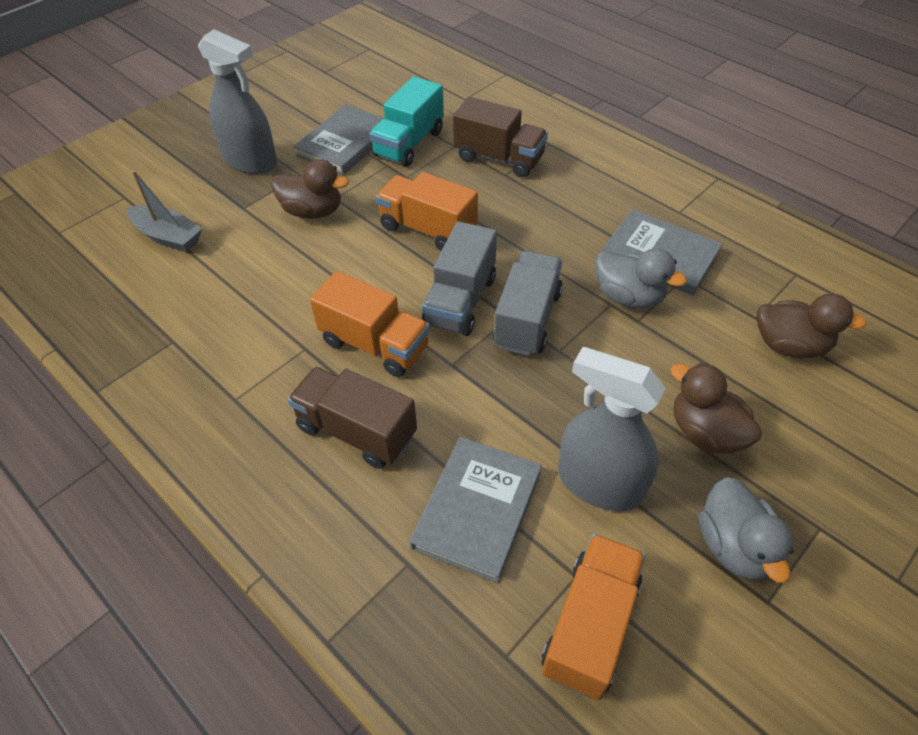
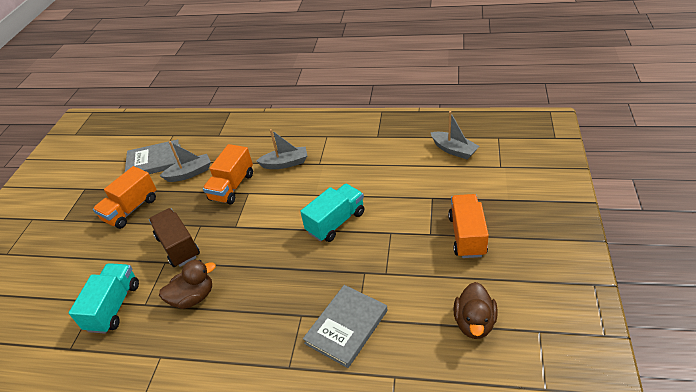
brown duck: 3 -> 2
brown truck: 2 -> 1
grey boat: 1 -> 3
grey book: 3 -> 2
grey duck: 2 -> 0
grey spray bottle: 2 -> 0
grey truck: 2 -> 0
turquoise truck: 1 -> 2

